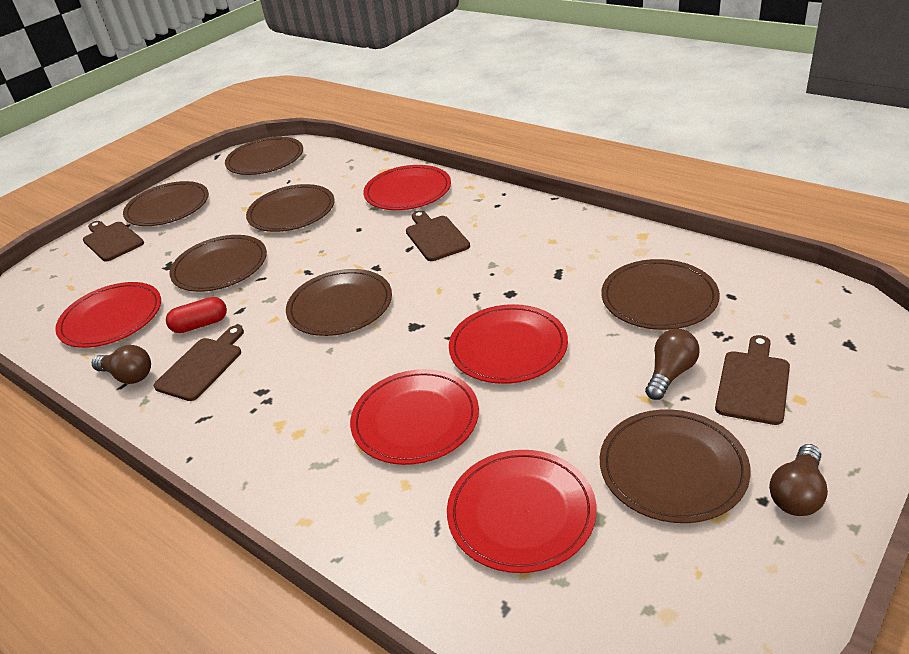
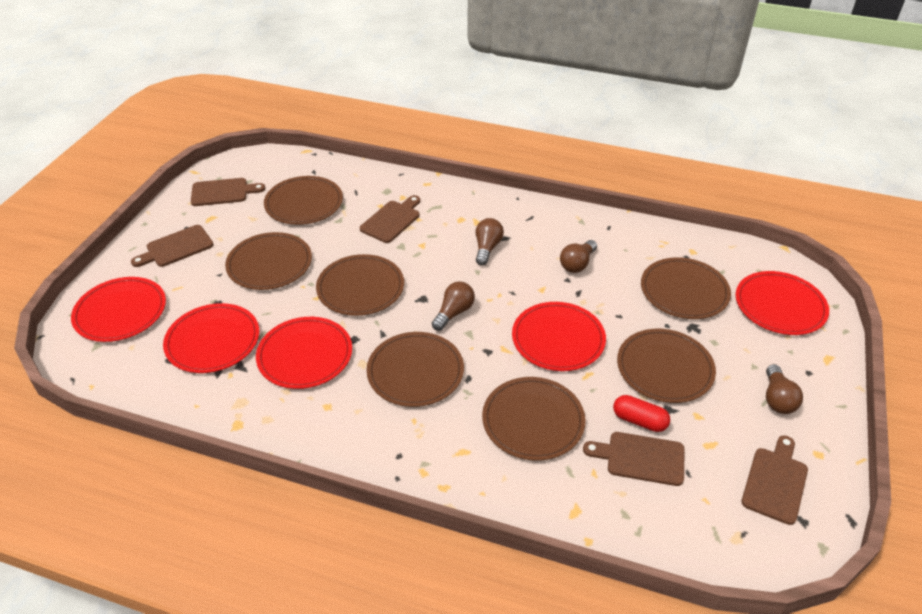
brown cutting board: 4 -> 5
brown light bulb: 3 -> 4

